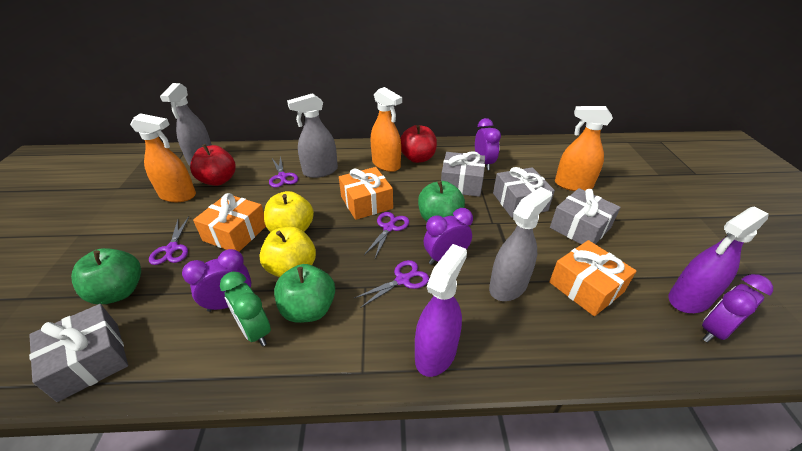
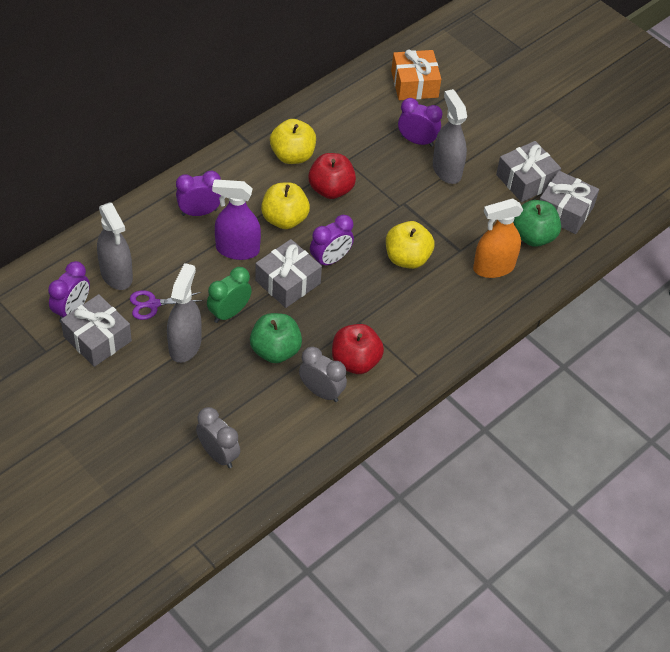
green apple: 3 -> 2
grey clock: 0 -> 2
orange gift: 3 -> 1
orange spray bottle: 3 -> 1
purple scissors: 4 -> 1
purple spray bottle: 2 -> 1
yellow apple: 2 -> 3

